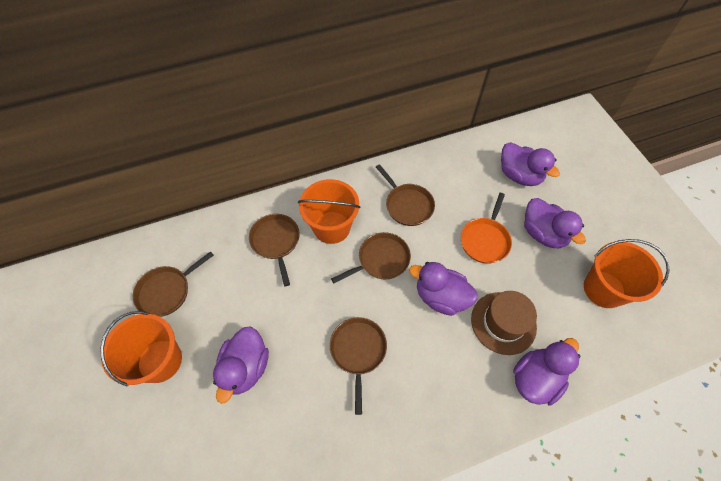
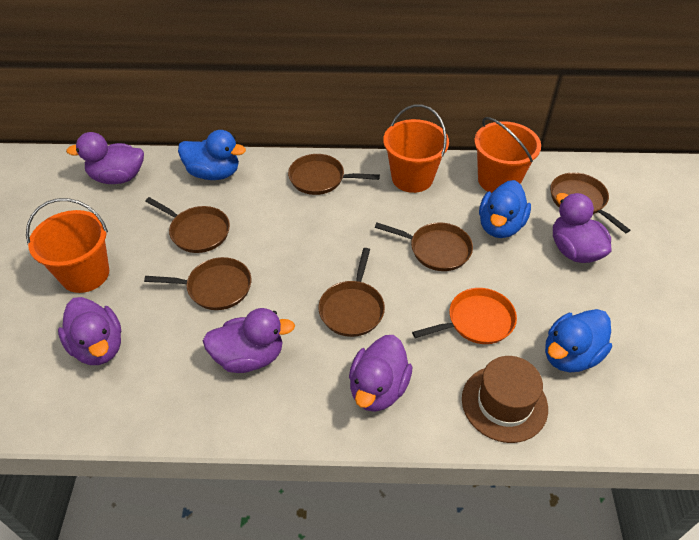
blue duck: 0 -> 3
brown pan: 5 -> 6

